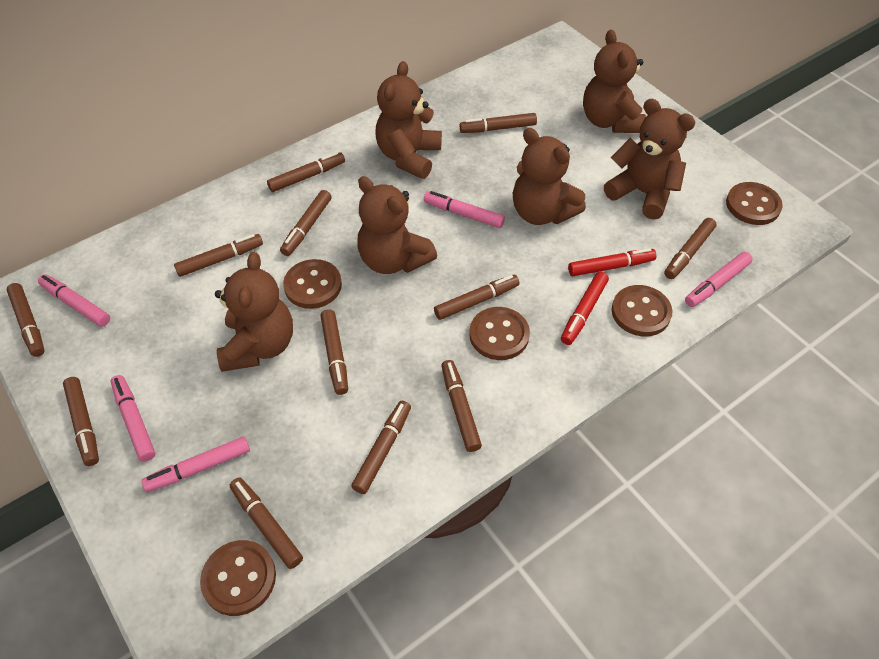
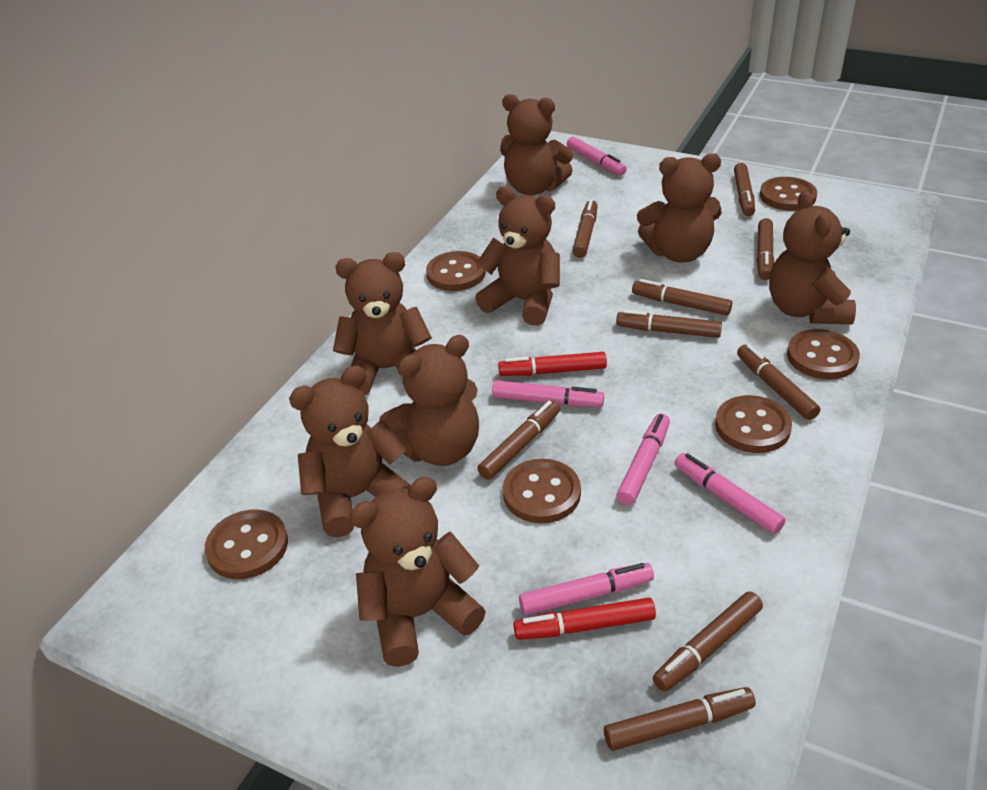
brown button: 5 -> 6
brown marker: 12 -> 9
brown teddy bear: 6 -> 8

